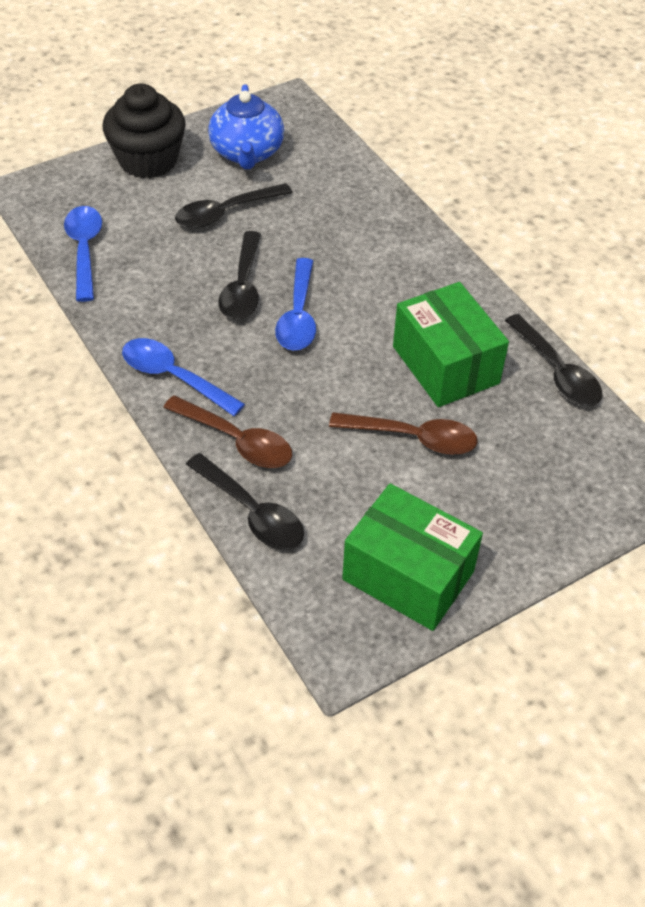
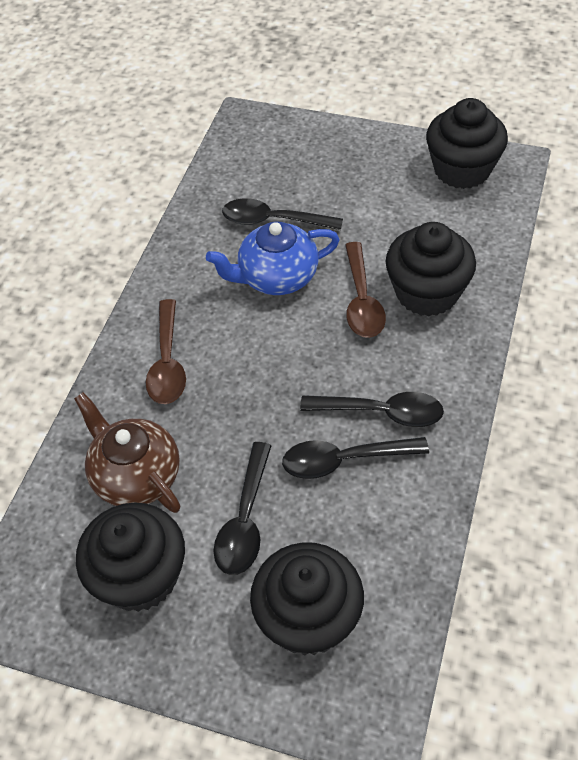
black cupcake: 1 -> 4
blue spoon: 3 -> 0
brown teapot: 0 -> 1
green box: 2 -> 0

